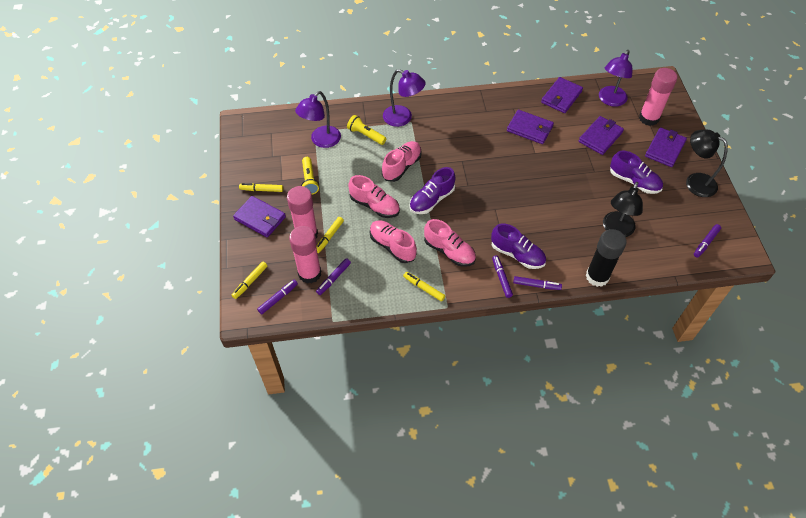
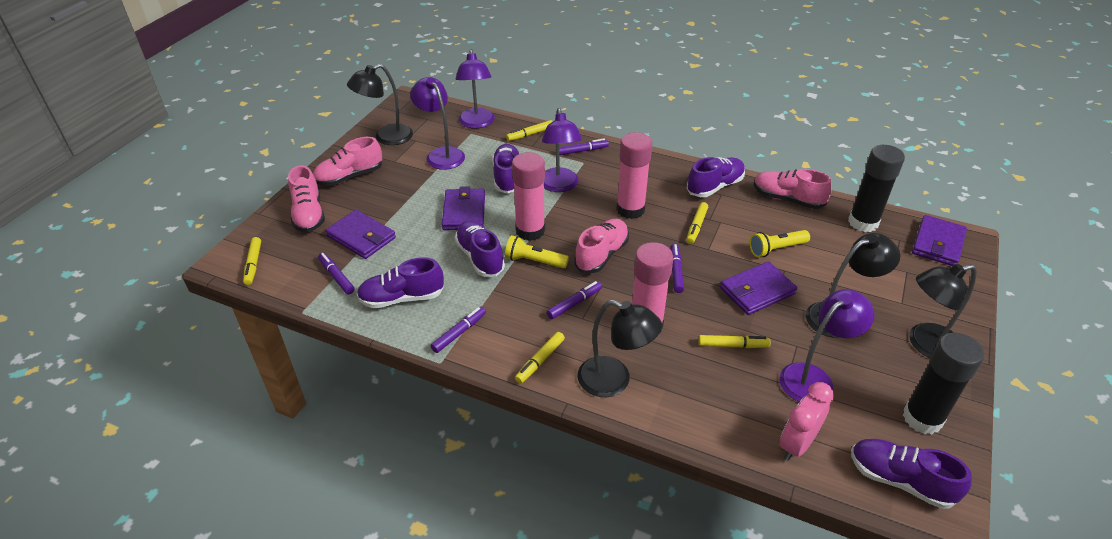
black glue stick: 1 -> 2
black lamp: 2 -> 4
pink clock: 0 -> 1
purple lamp: 3 -> 4
purple shoe: 3 -> 5
purple wallet: 5 -> 4
yellow marker: 4 -> 5

